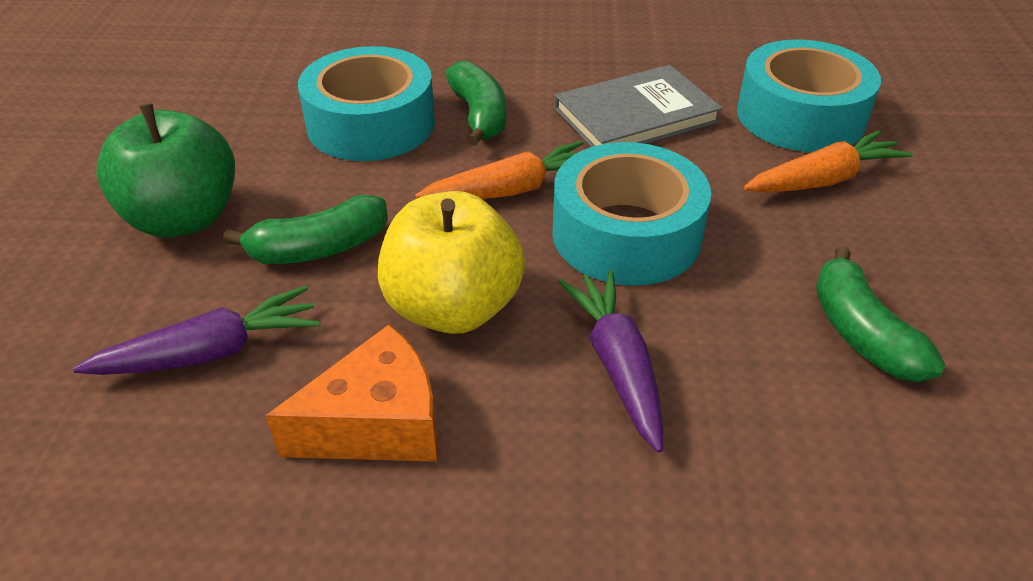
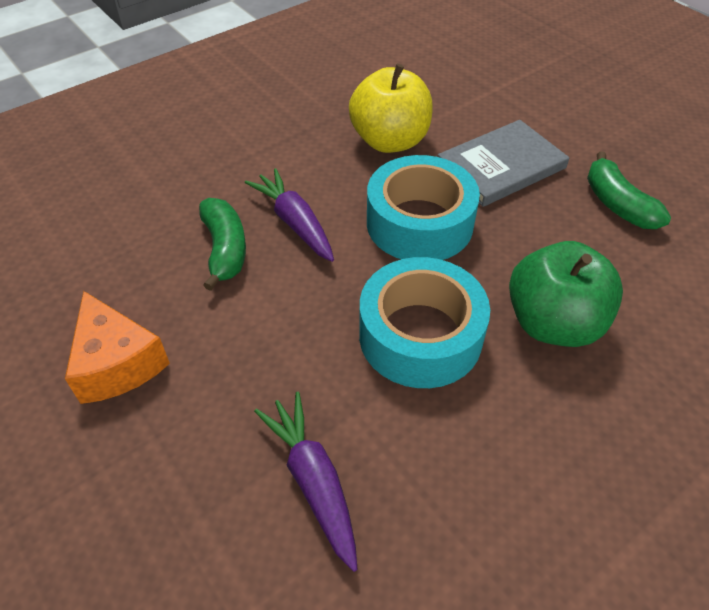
green banana: 3 -> 2
orange carrot: 2 -> 0
turquoise tape: 3 -> 2

